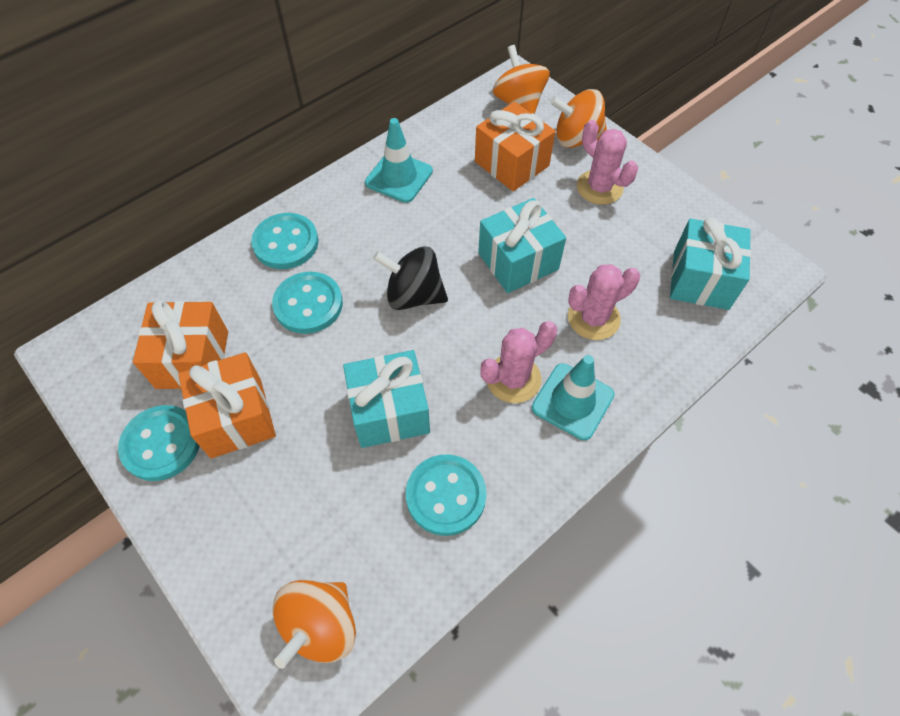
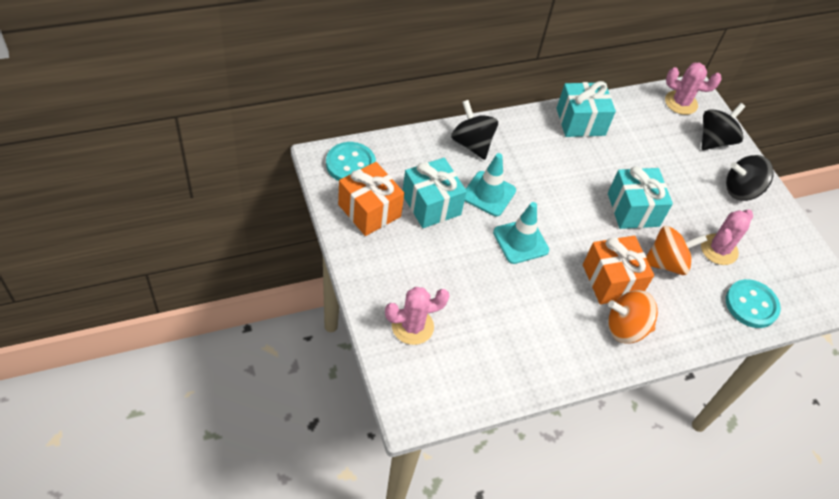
black spinning top: 1 -> 3
orange gift: 3 -> 2
orange spinning top: 3 -> 2
turquoise button: 4 -> 2

